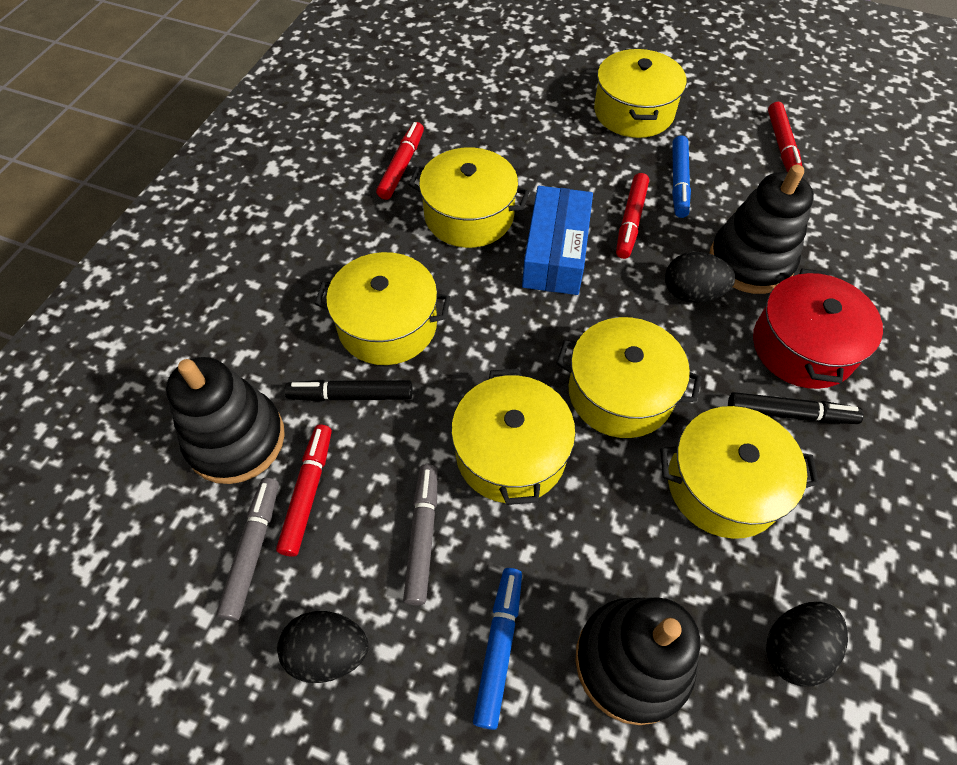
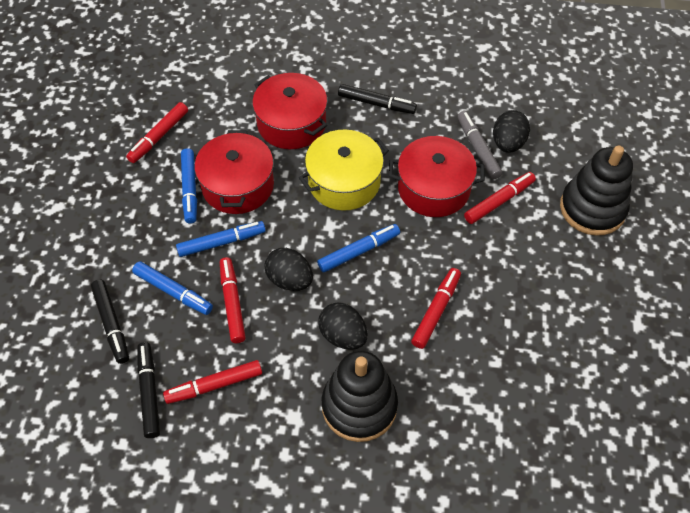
black marker: 2 -> 3
black stacking toy: 3 -> 2
blue box: 1 -> 0
blue marker: 2 -> 4
grey marker: 2 -> 1
red marker: 4 -> 5
red pot: 1 -> 3
yellow pot: 6 -> 1

